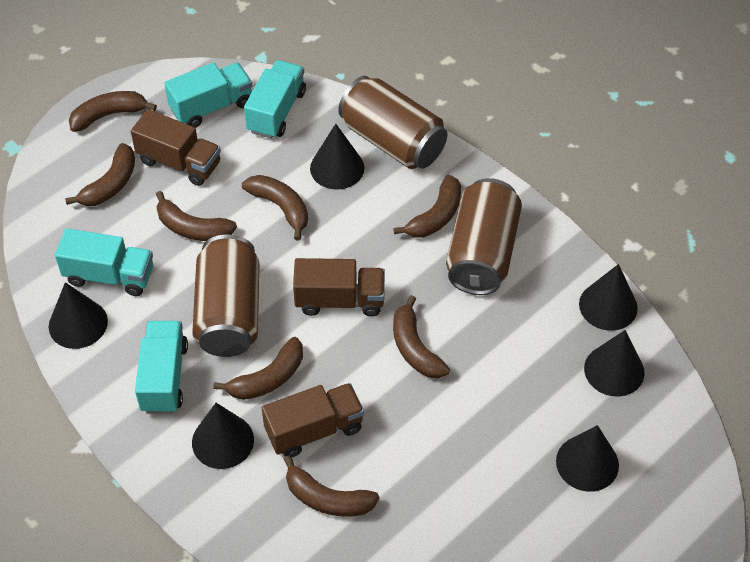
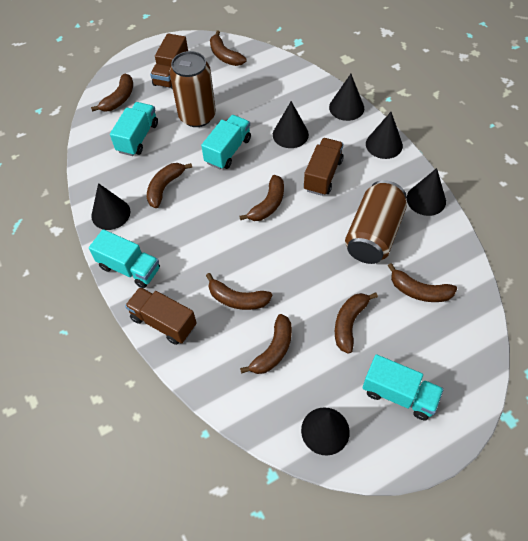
brown can: 3 -> 2

